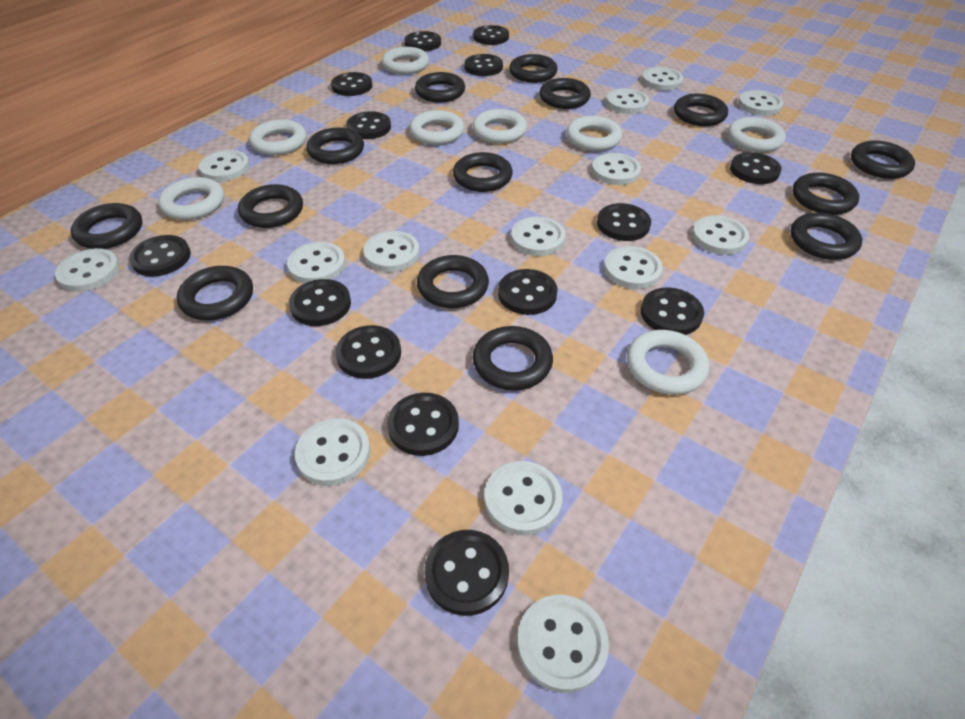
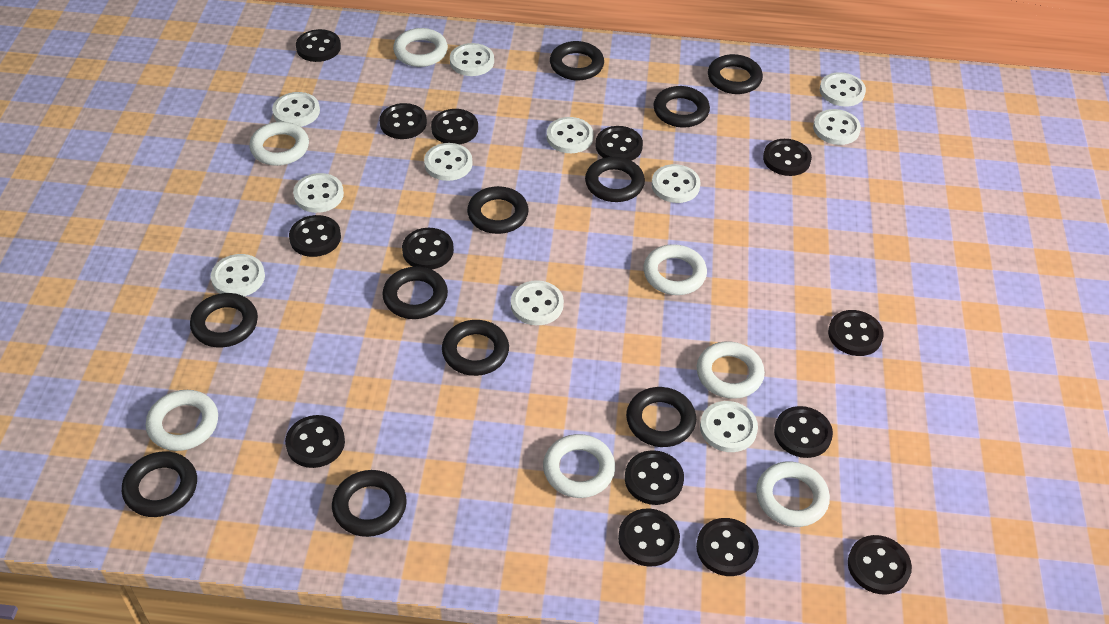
black ring: 14 -> 11
white button: 14 -> 11
white ring: 8 -> 7

